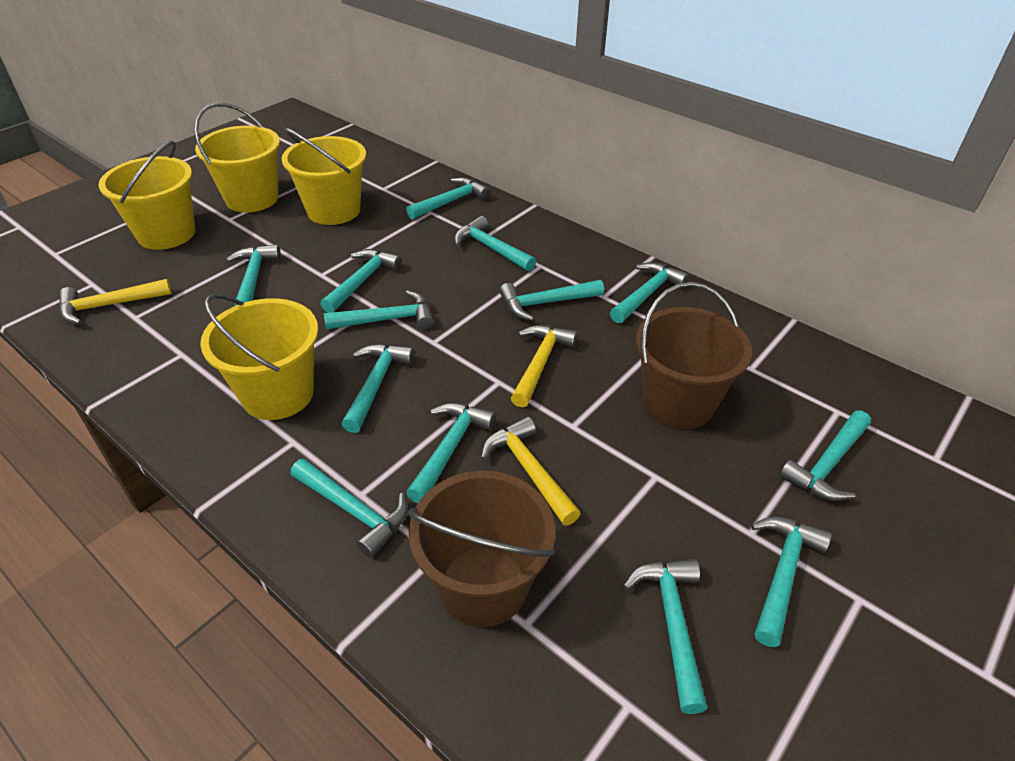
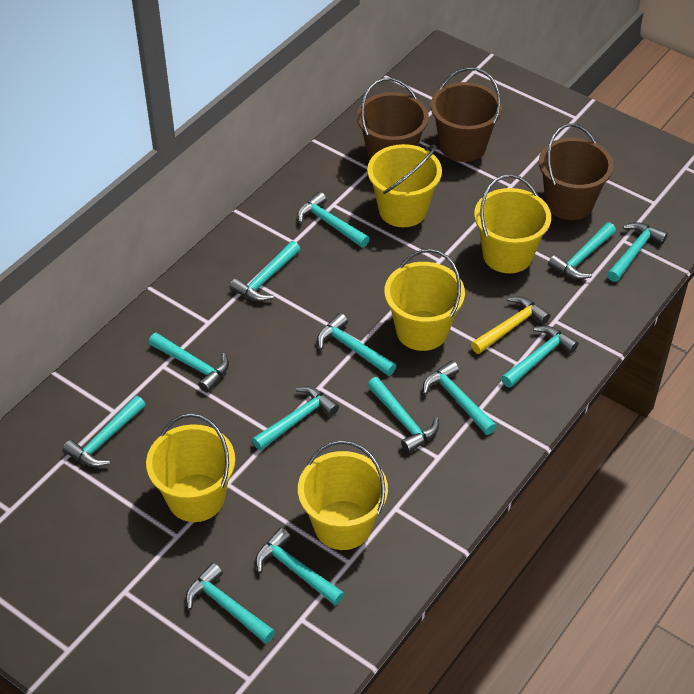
brown bucket: 2 -> 3
yellow bucket: 4 -> 5
yellow hammer: 3 -> 1

